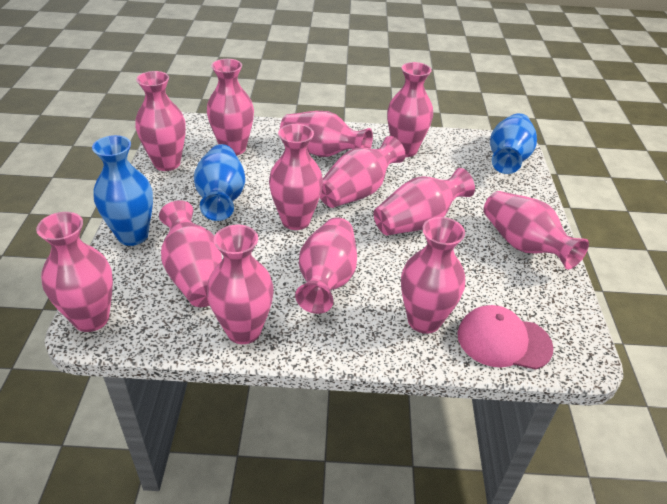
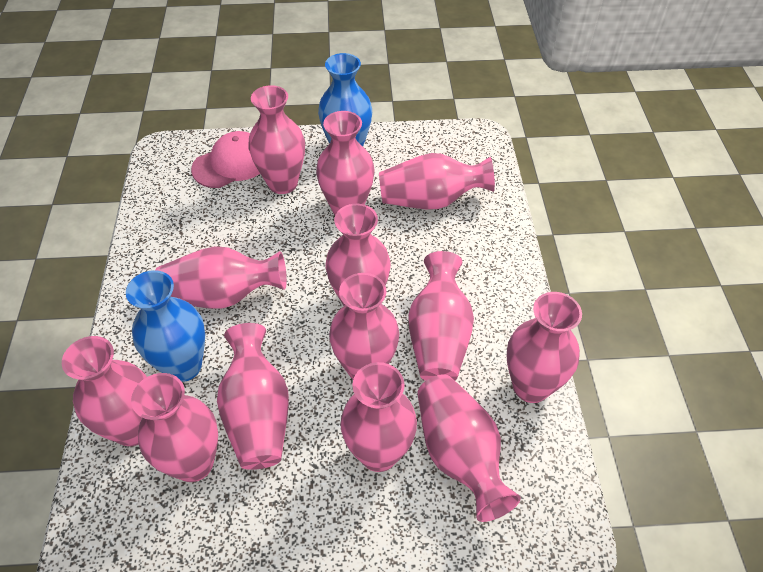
blue vase: 3 -> 2

